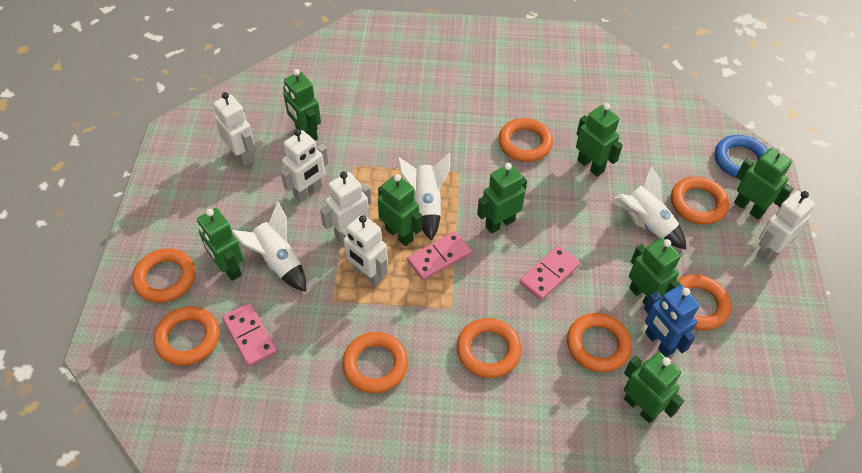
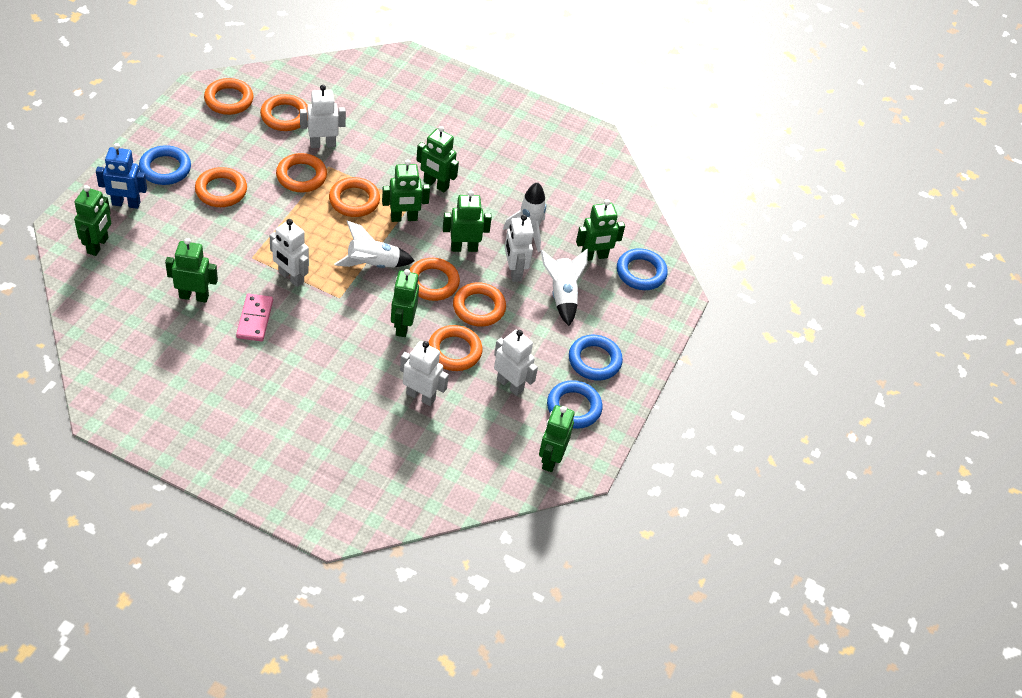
blue ring: 1 -> 4
pink domino: 3 -> 1

